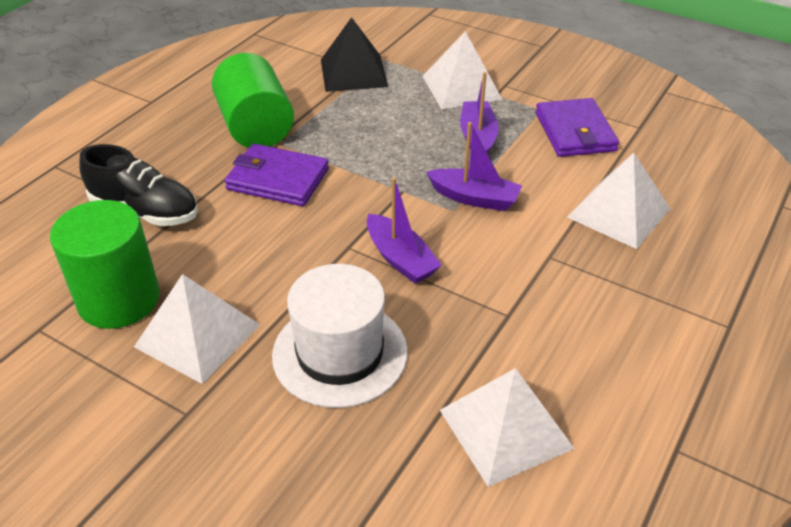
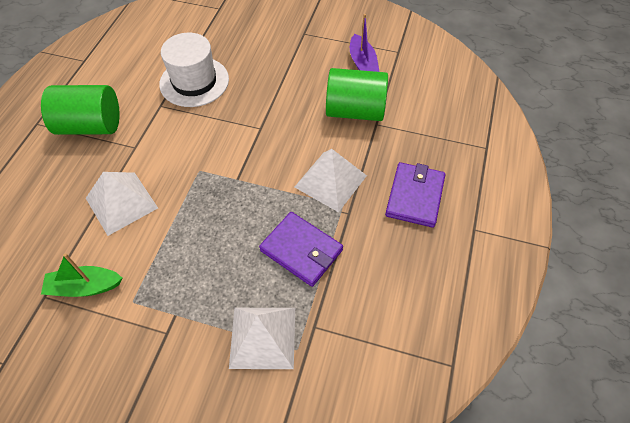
black pyramid: 1 -> 0
black shoe: 1 -> 0
green boat: 0 -> 1
purple boat: 3 -> 1
white pyramid: 4 -> 3

